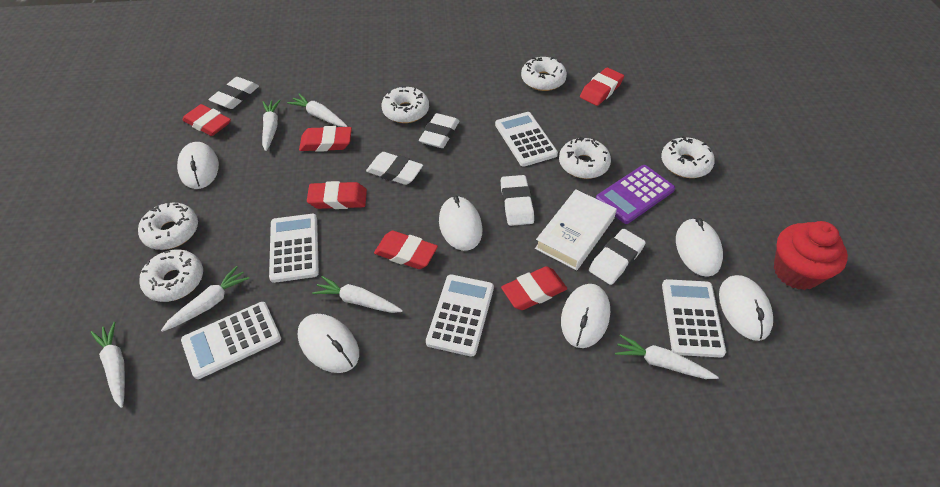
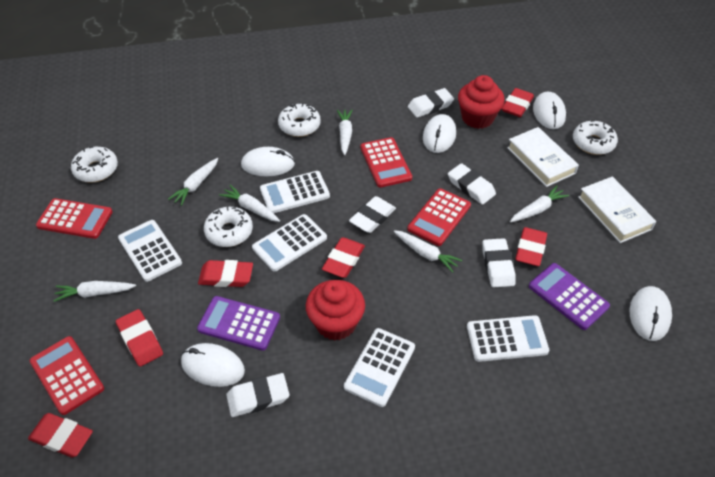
purple calculator: 1 -> 2
red calculator: 0 -> 4
red cupcake: 1 -> 2
white book: 1 -> 2
white donut: 6 -> 4
white mouse: 6 -> 5

